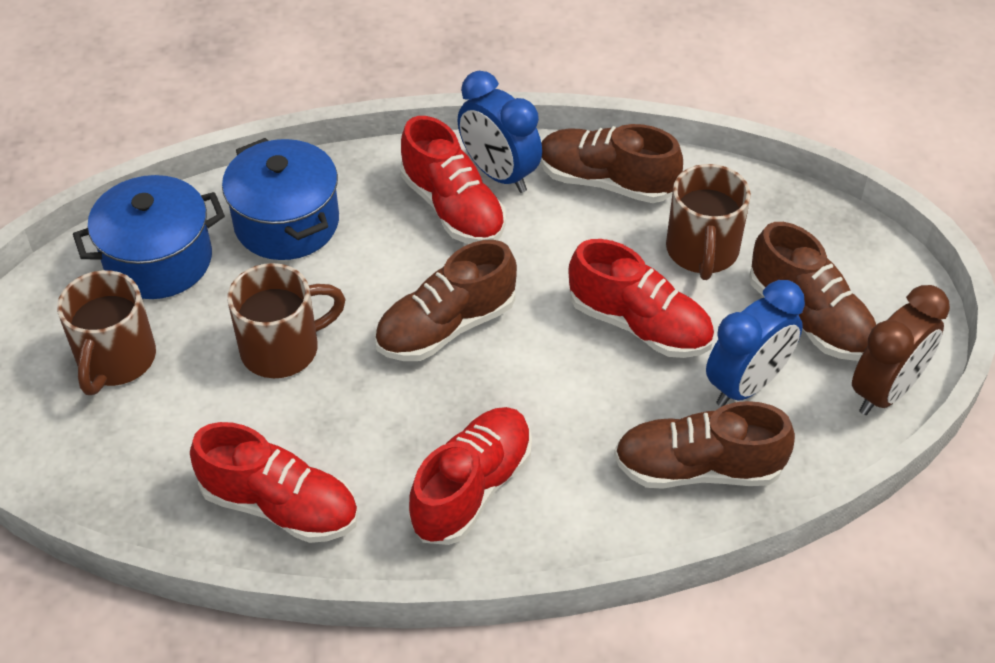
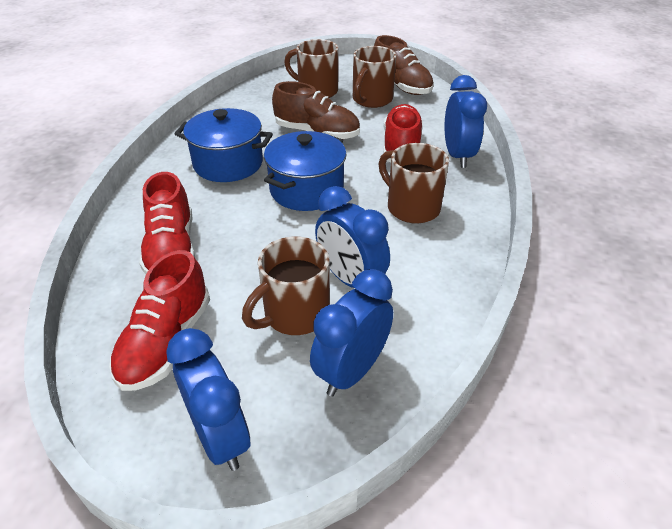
blue clock: 2 -> 4
brown clock: 1 -> 0
brown mug: 3 -> 4
brown shoe: 4 -> 2
red shoe: 4 -> 3

